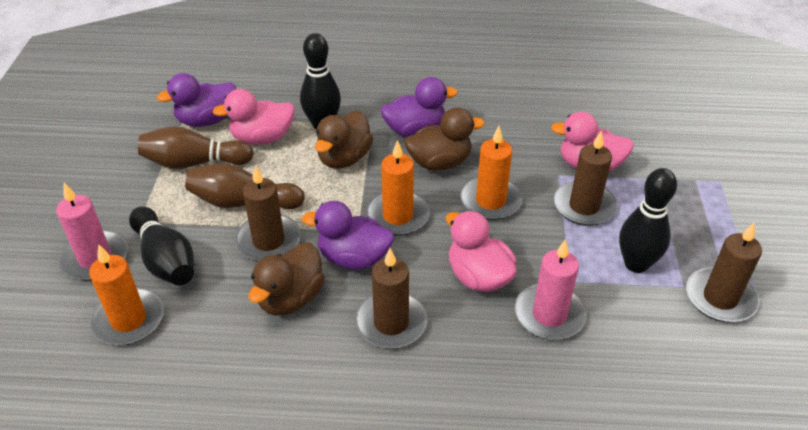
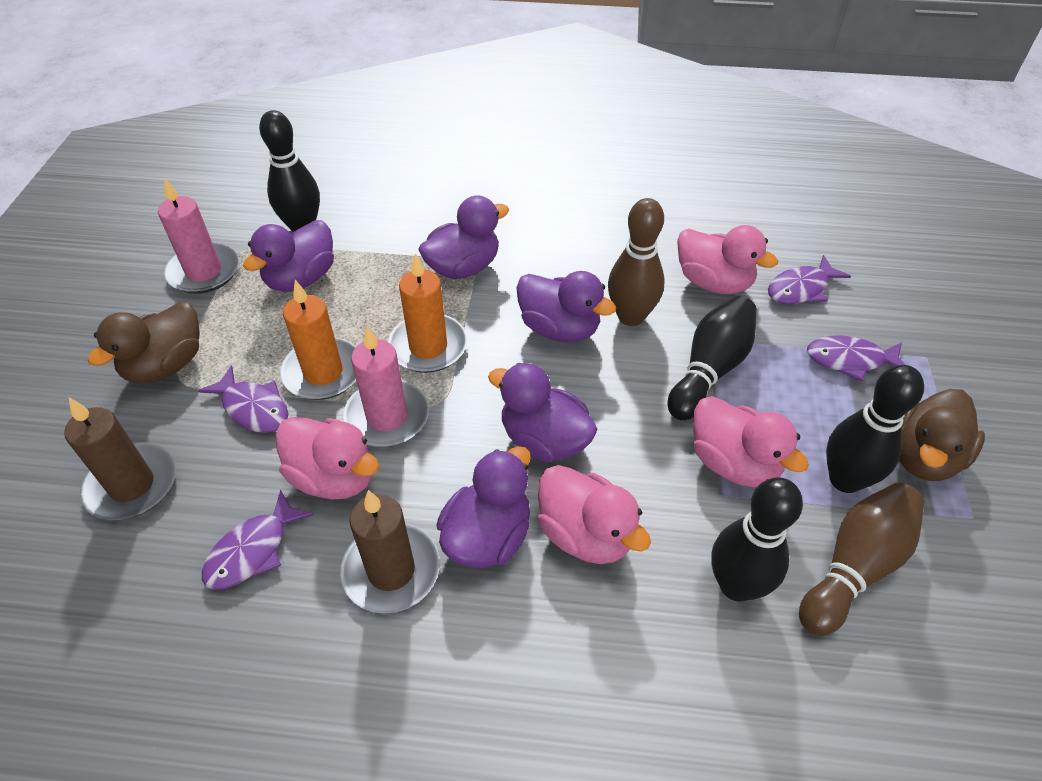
black bowling pin: 3 -> 4
brown candle: 4 -> 2
brown duck: 3 -> 2
orange candle: 3 -> 2
pink duck: 3 -> 4
purple duck: 3 -> 5
purple fish: 0 -> 4

